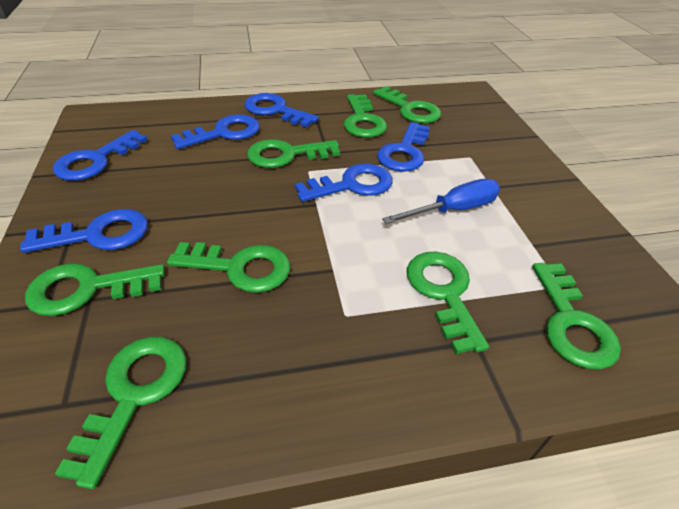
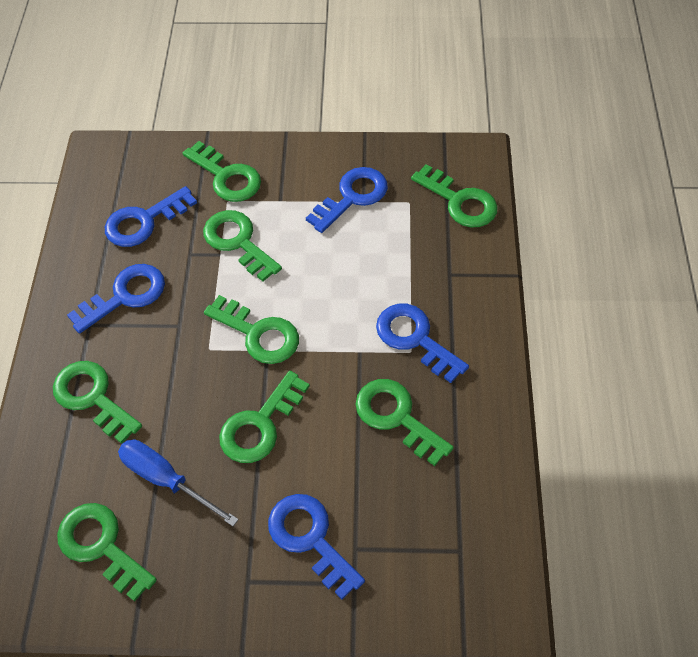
blue key: 6 -> 5

